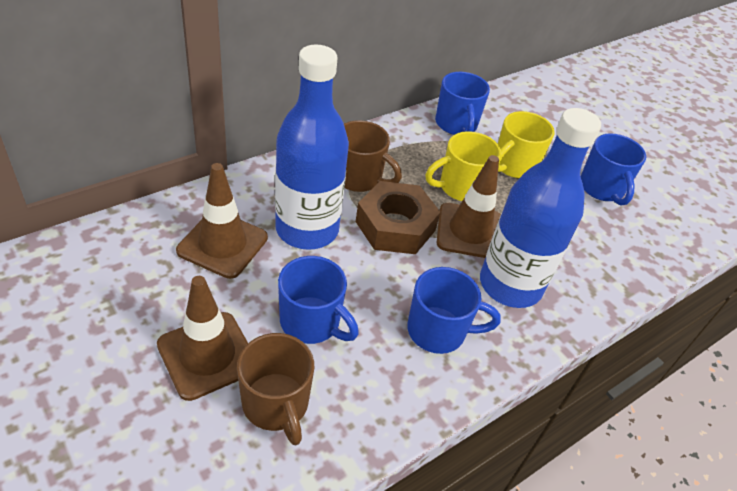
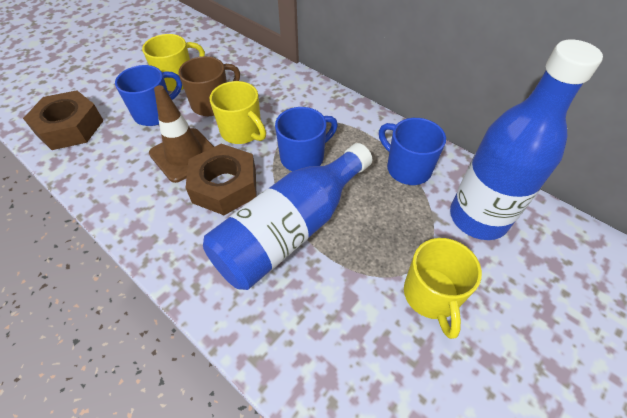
blue mug: 4 -> 3
brown mug: 2 -> 1
brown nut: 1 -> 2
brown traffic cone: 3 -> 1
yellow mug: 2 -> 3

